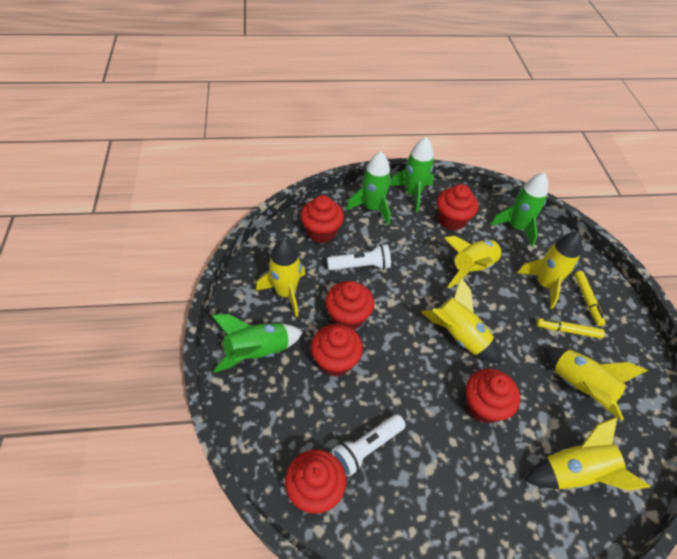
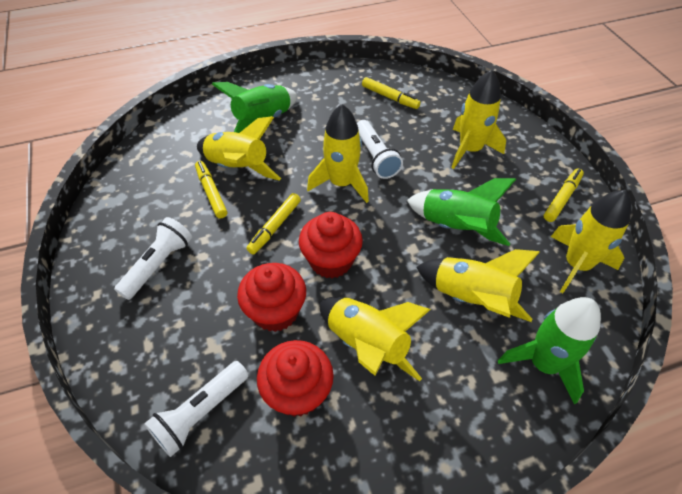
green rocket: 4 -> 3
red cupcake: 6 -> 3
white flashlight: 2 -> 3
yellow marker: 2 -> 4

